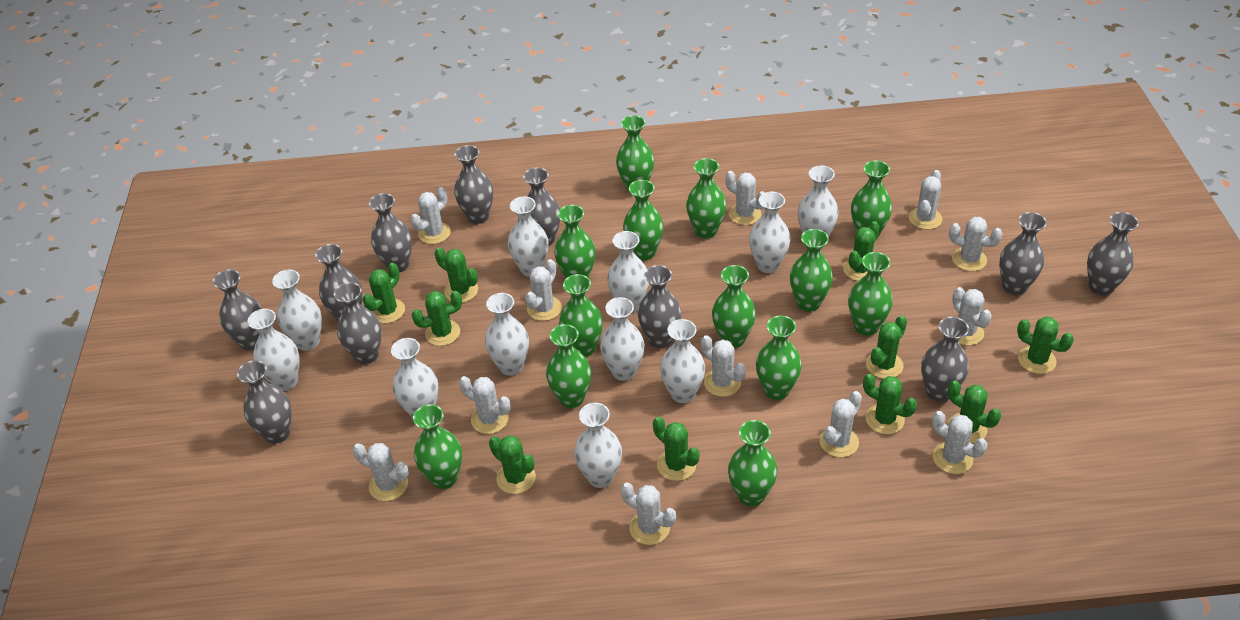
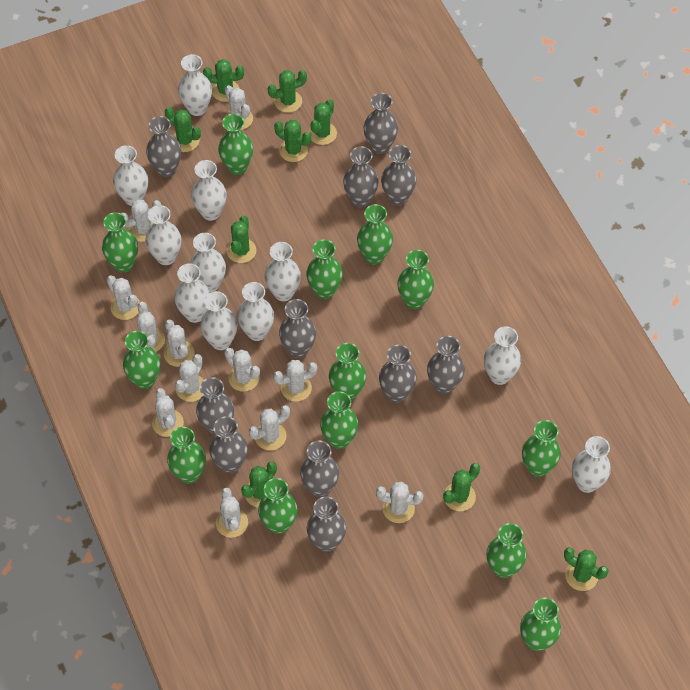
green cactus: 10 -> 9

